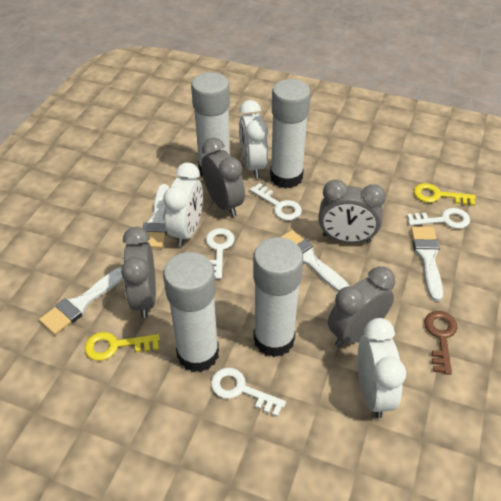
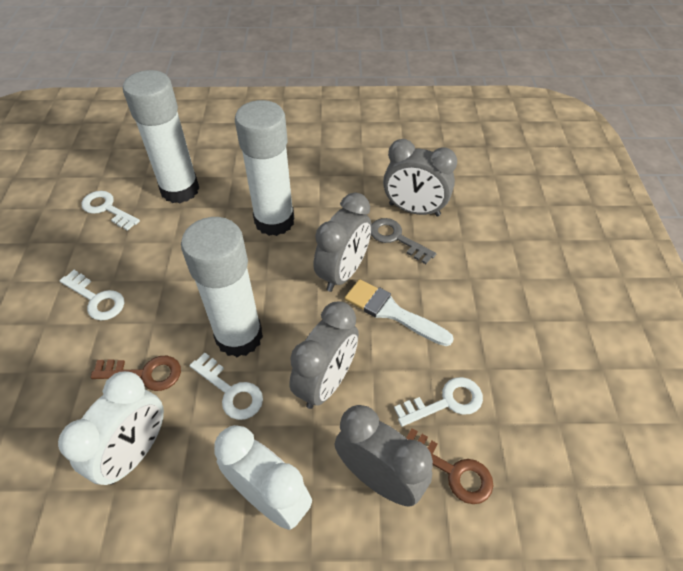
brown key: 1 -> 2
grey key: 0 -> 1
white brush: 4 -> 1
white clock: 3 -> 2
white glue stick: 4 -> 3
yellow key: 2 -> 0

